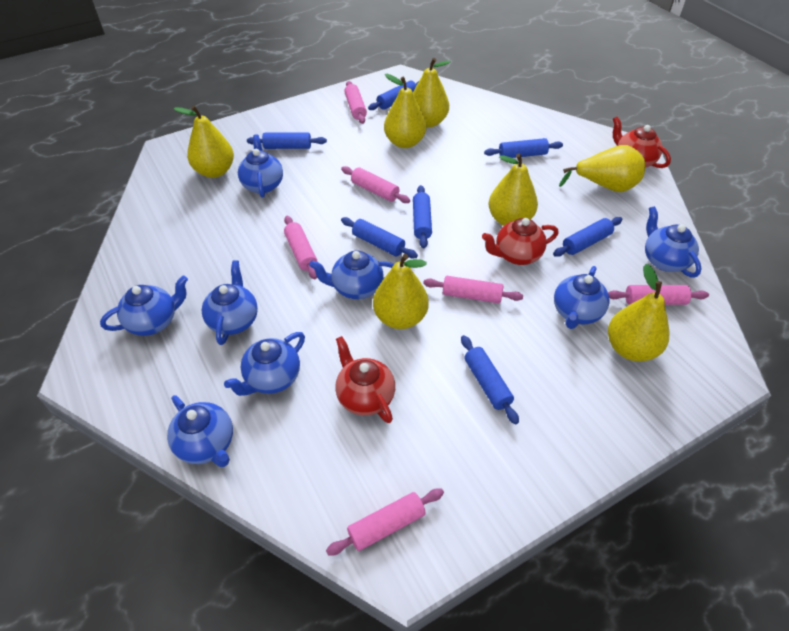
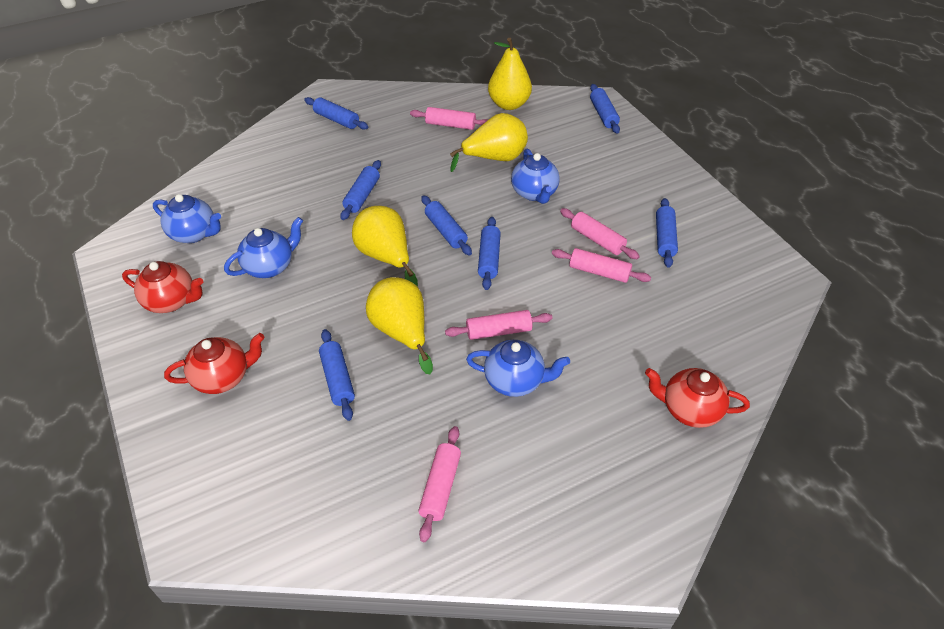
blue teapot: 8 -> 4
pink rolling pin: 6 -> 5
yellow pear: 7 -> 4

